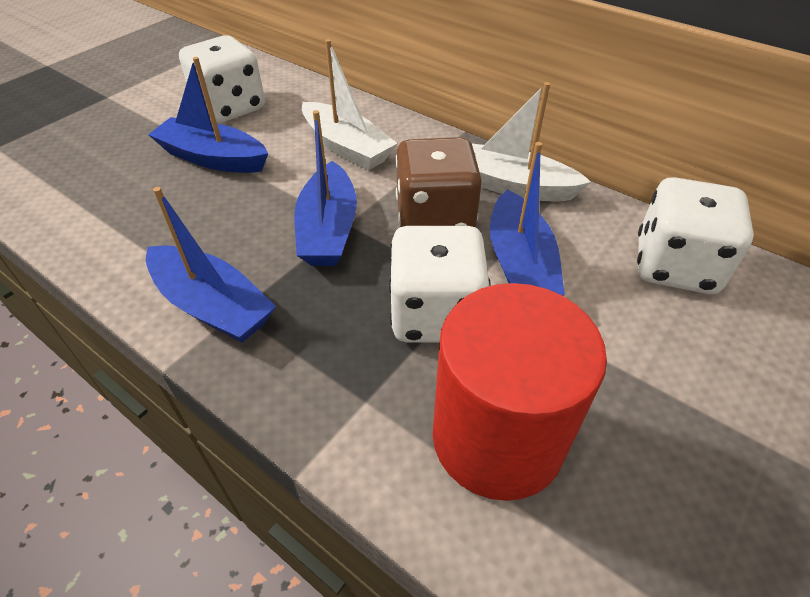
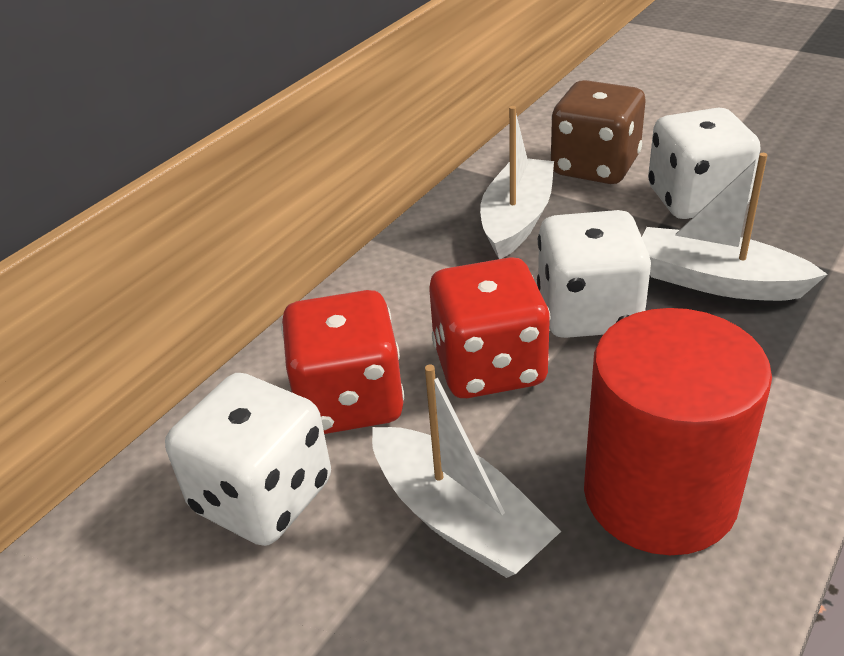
blue boat: 4 -> 0
red dice: 0 -> 2
white boat: 2 -> 3

